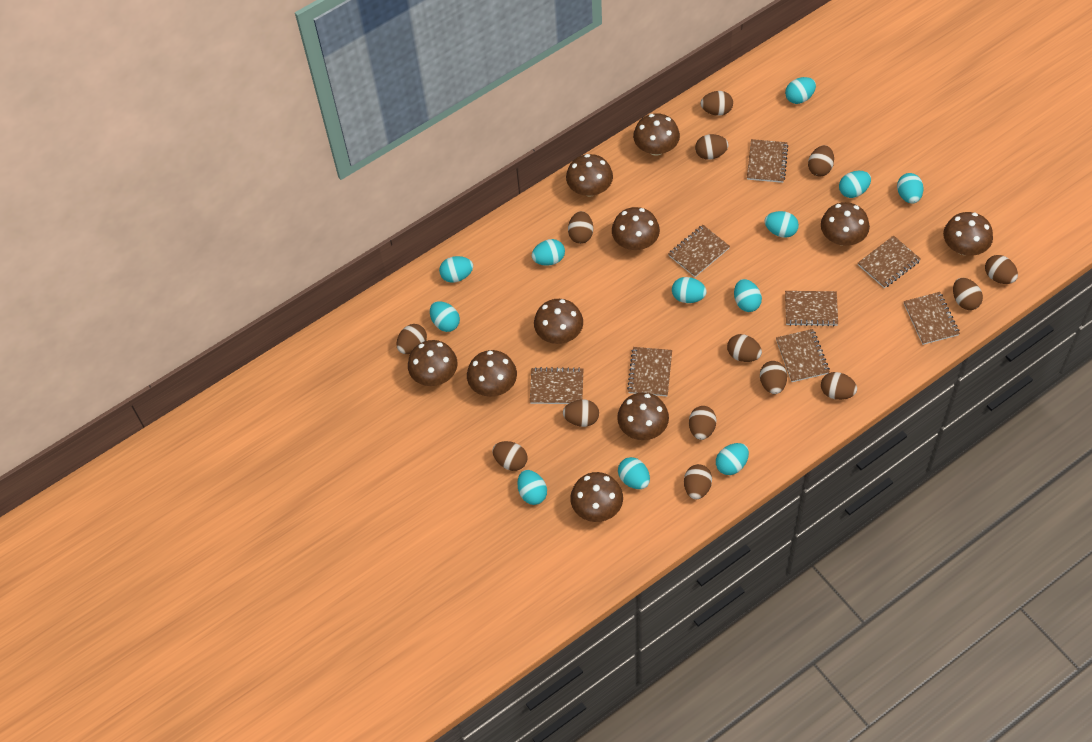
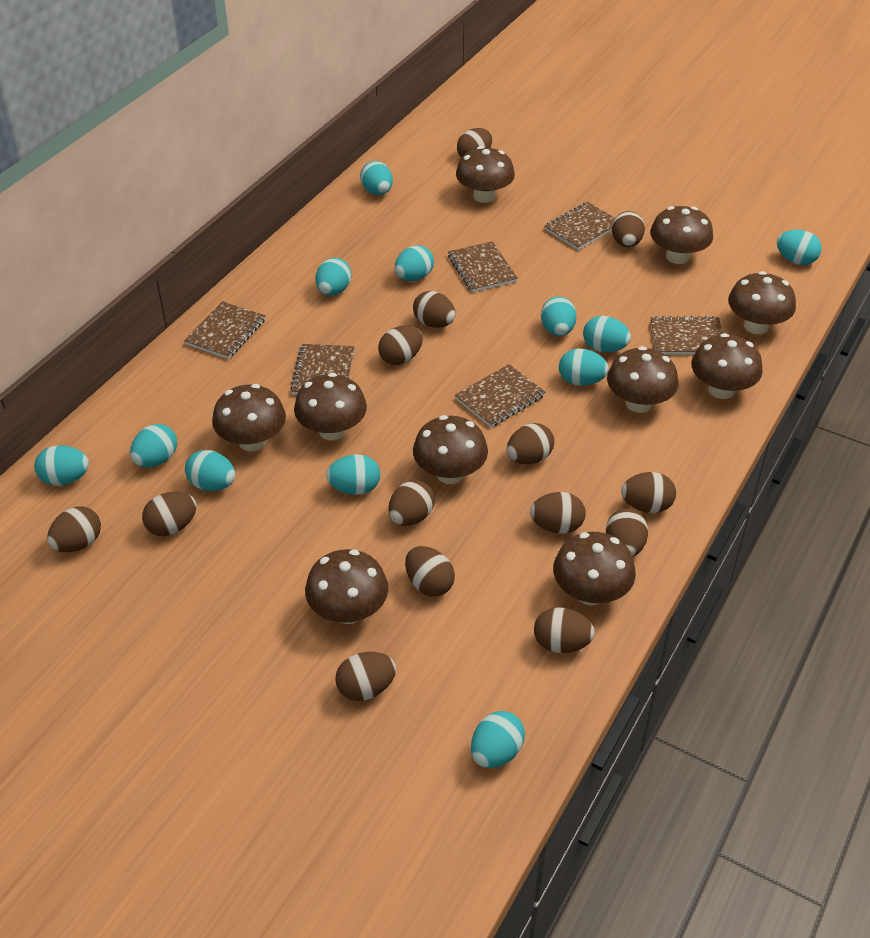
brown notebook: 8 -> 6

